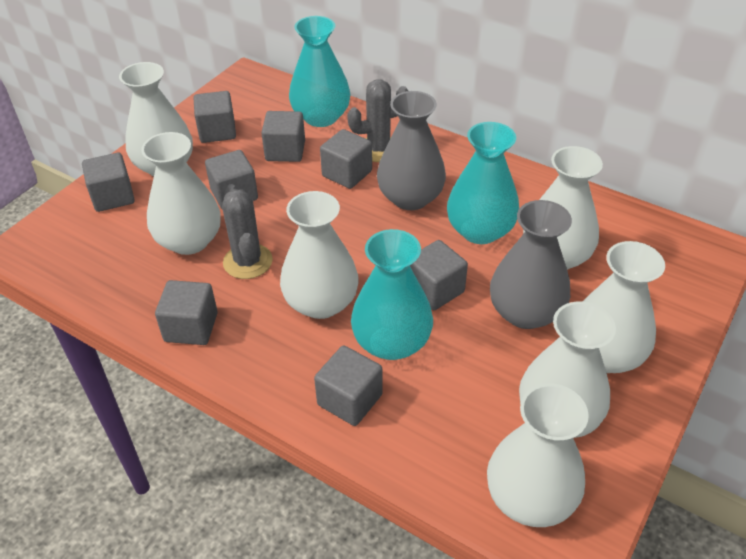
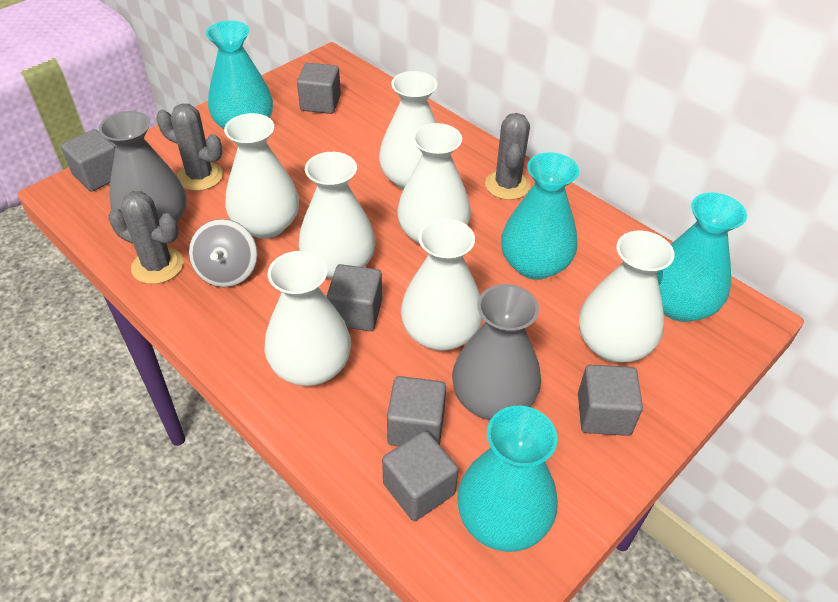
grey cactus: 2 -> 3
grey cube: 8 -> 6
grey spinning top: 0 -> 1
turquoise vase: 3 -> 4

